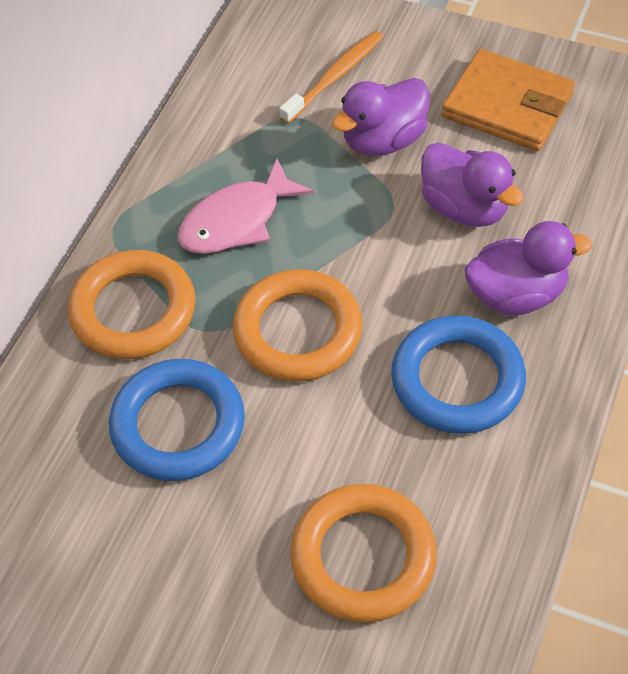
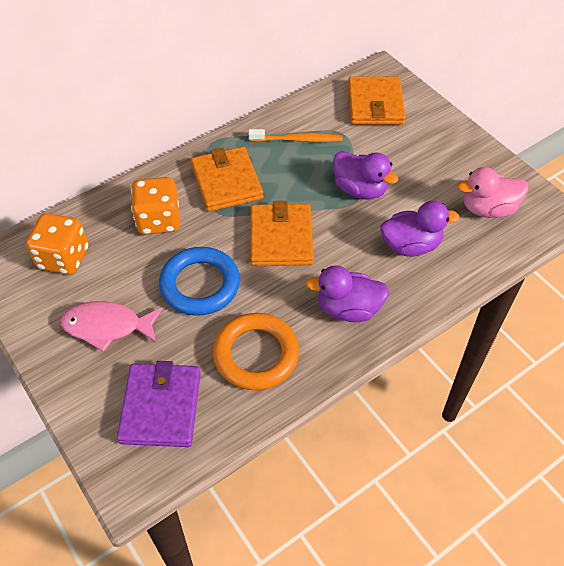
blue ring: 2 -> 1
orange dice: 0 -> 2
orange ring: 3 -> 1
orange wallet: 1 -> 3
pink duck: 0 -> 1
purple wallet: 0 -> 1

